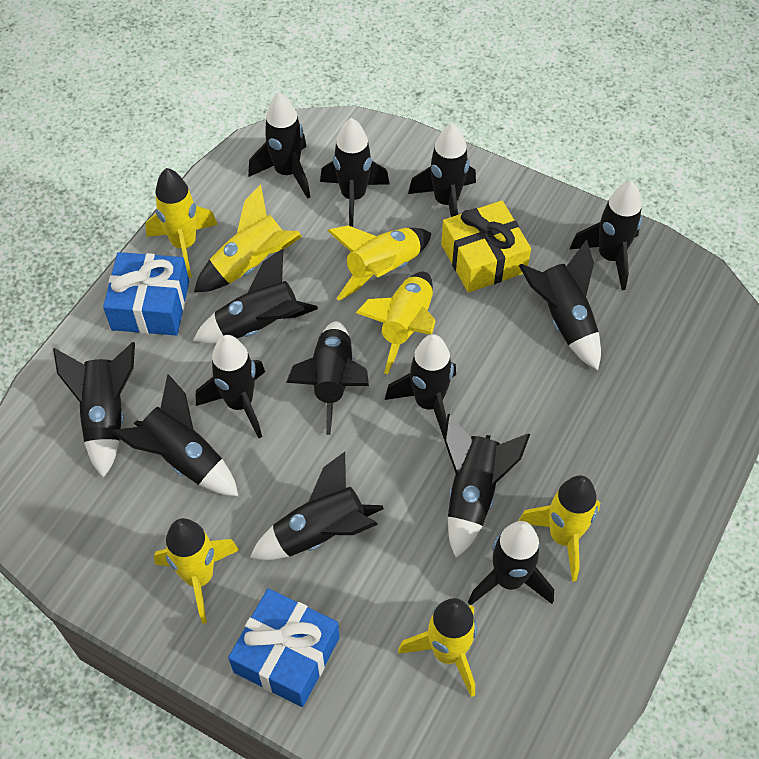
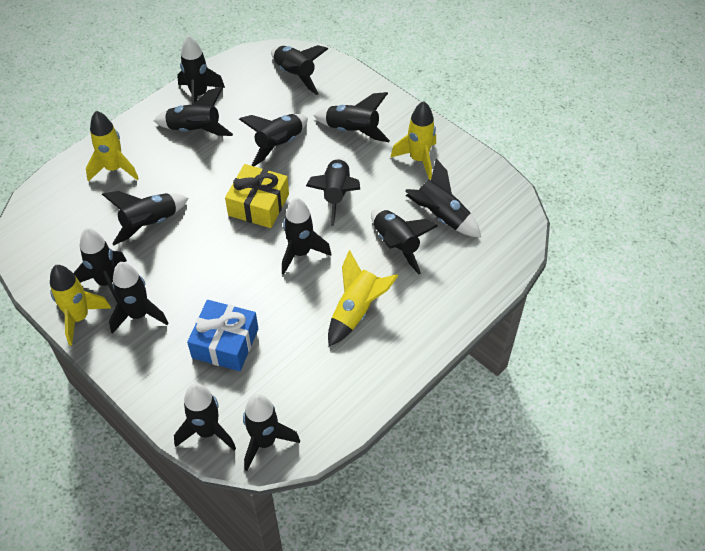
blue gift: 2 -> 1
yellow rocket: 7 -> 4

